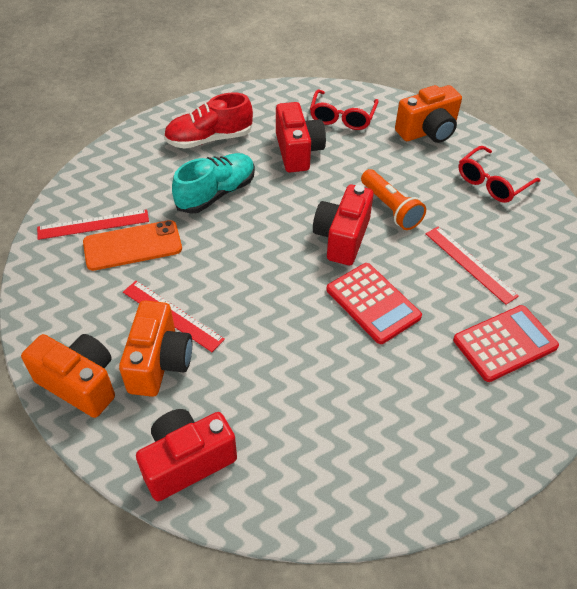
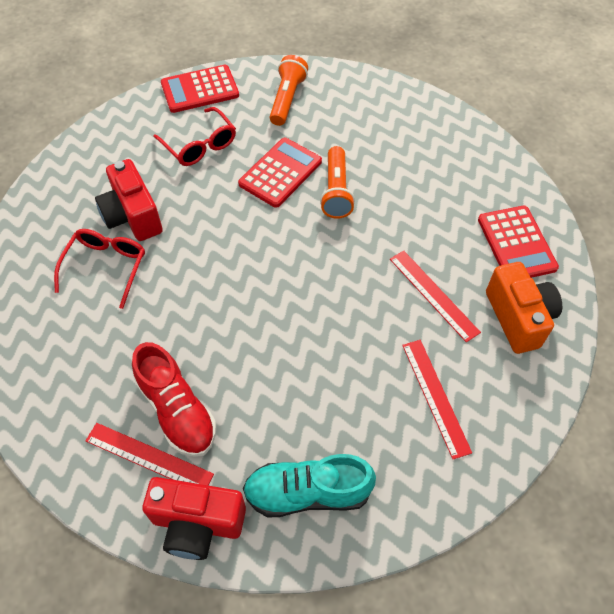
orange camera: 3 -> 1
orange flashlight: 1 -> 2
orange phone: 1 -> 0
red calculator: 2 -> 3
red camera: 3 -> 2

